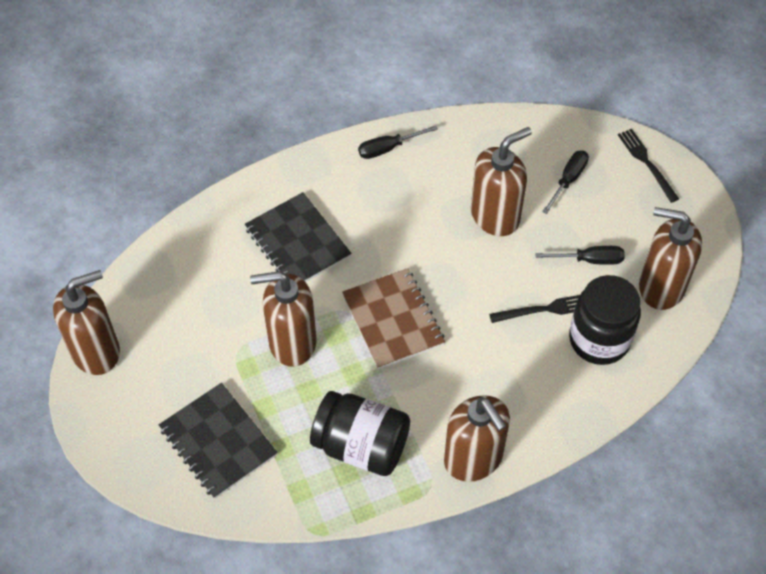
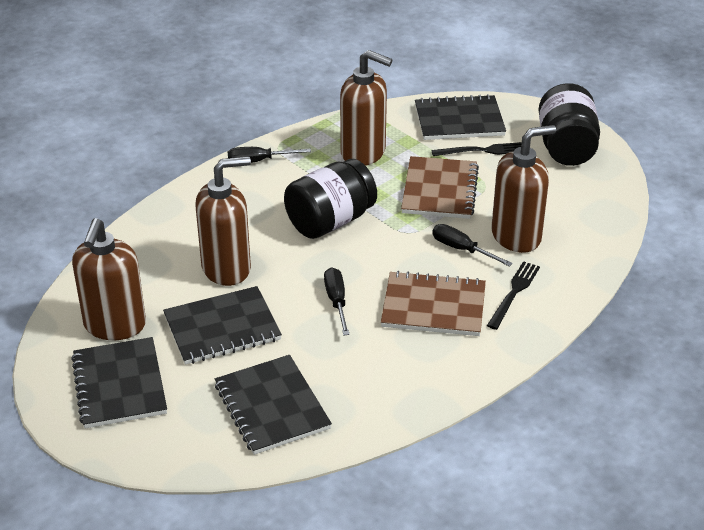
black notebook: 2 -> 4
brown notebook: 1 -> 2
brown soap dispenser: 5 -> 4

